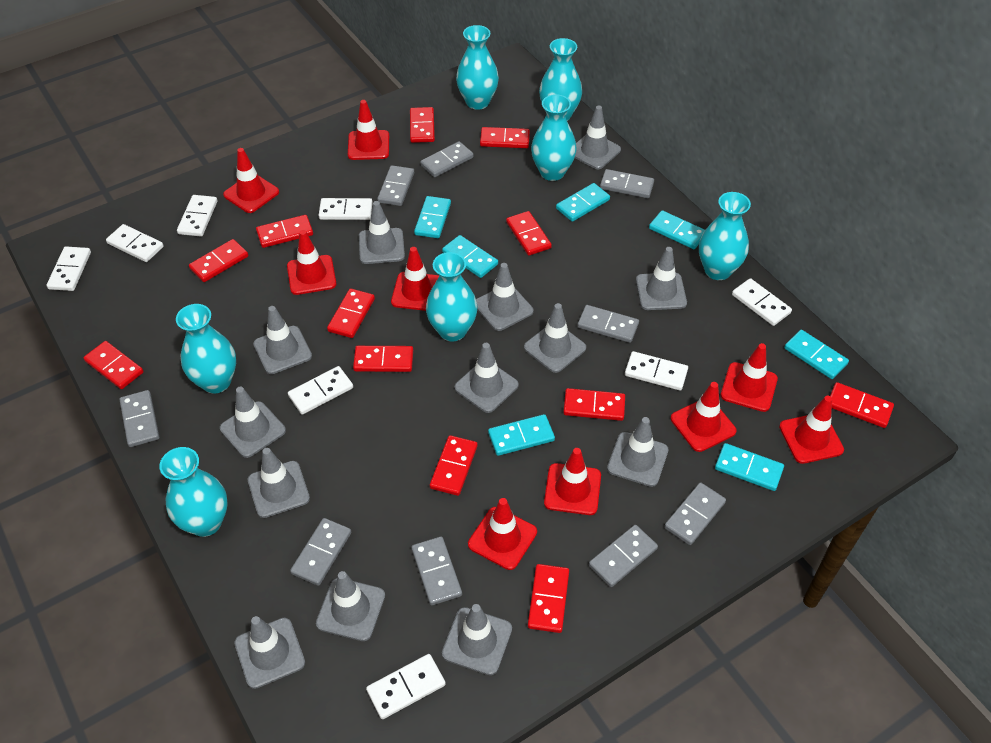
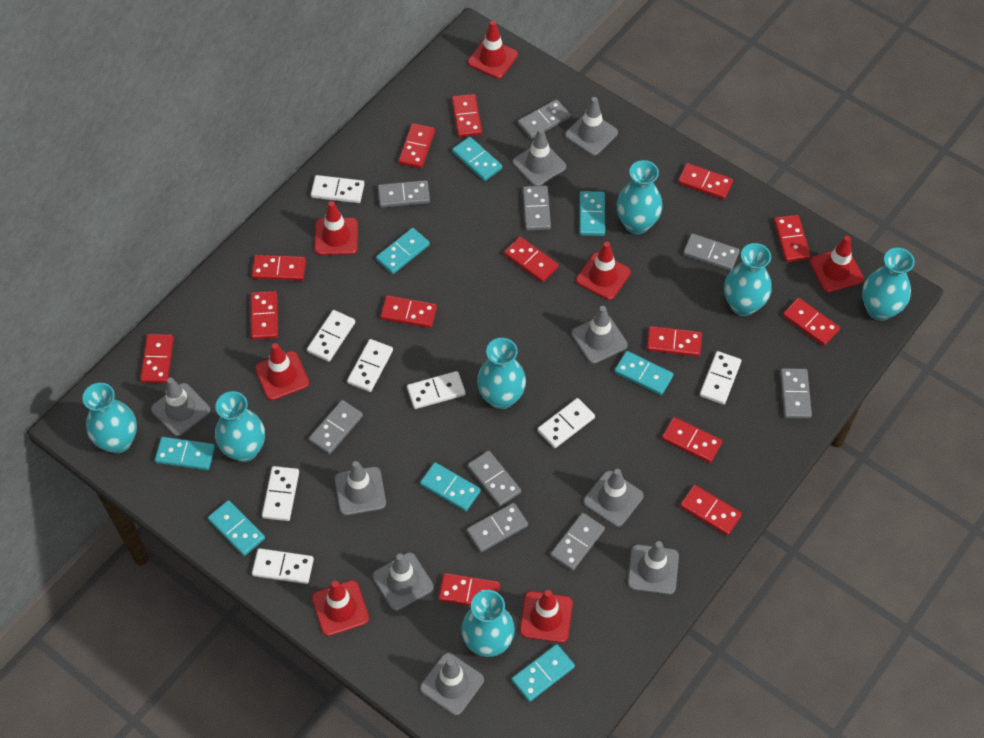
grey traffic cone: 13 -> 9
red domino: 12 -> 14
red traffic cone: 9 -> 7
turquoise domino: 7 -> 8

